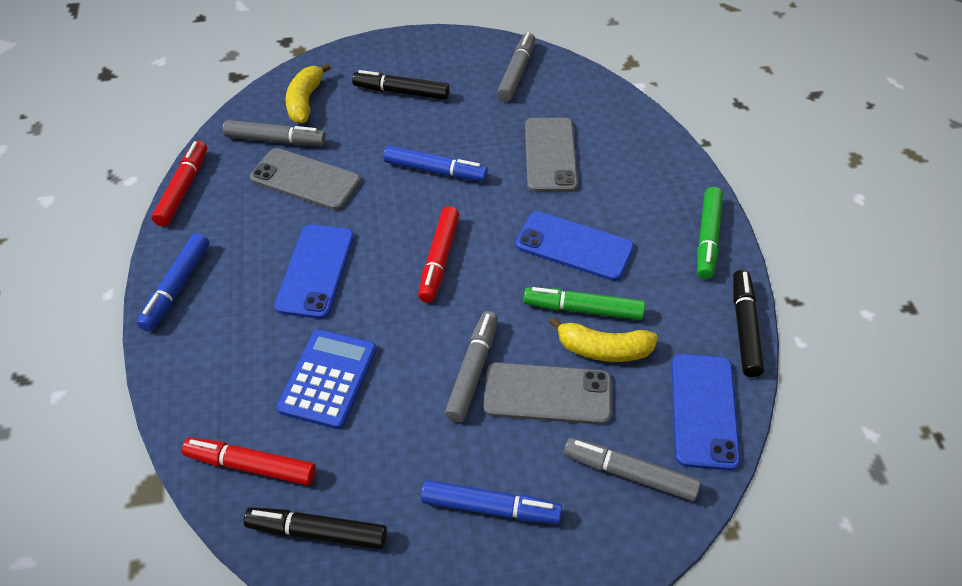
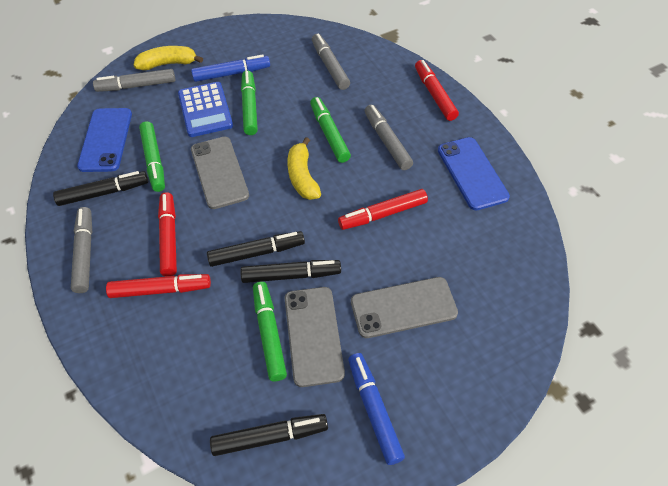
black marker: 3 -> 4
blue marker: 3 -> 2
blue phone: 3 -> 2
green marker: 2 -> 4
red marker: 3 -> 4

